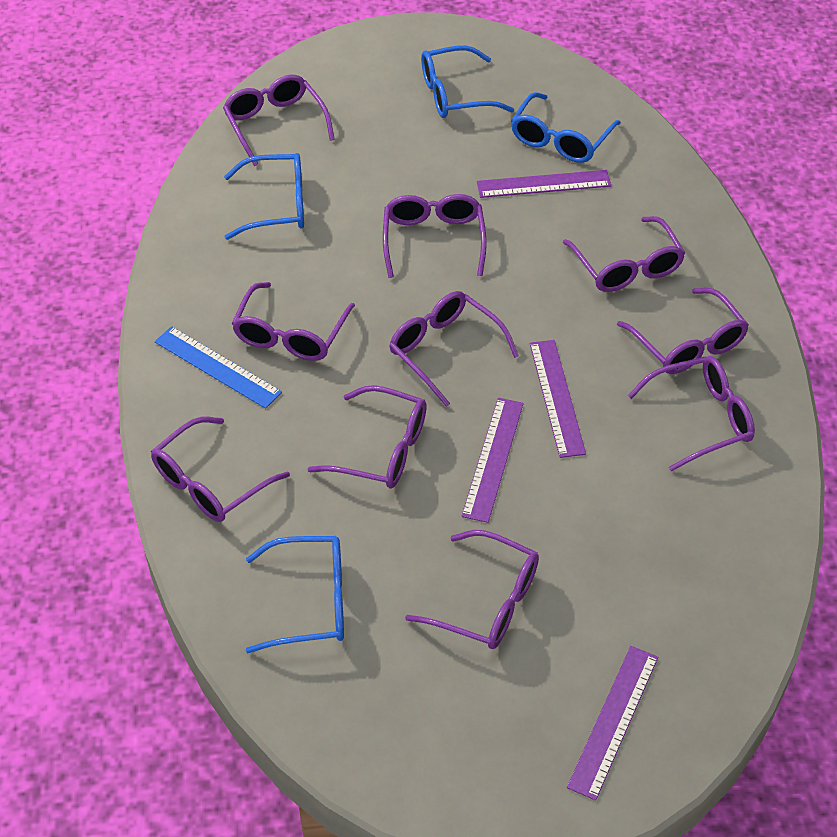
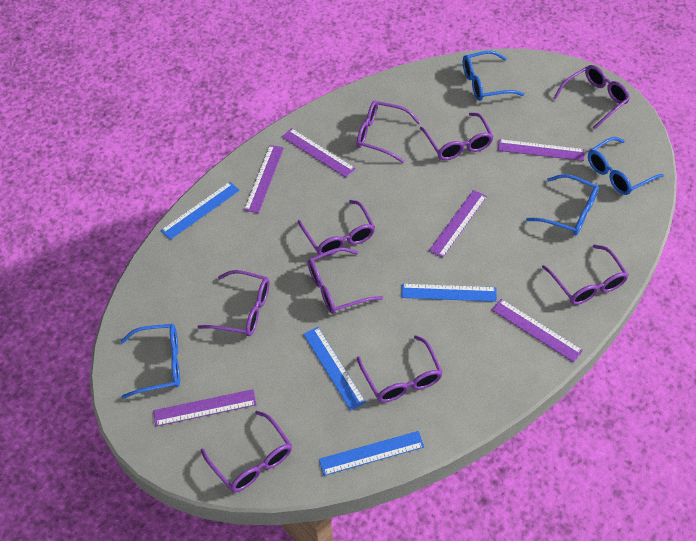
blue ruler: 1 -> 4
purple glasses: 10 -> 9
purple ruler: 4 -> 6

